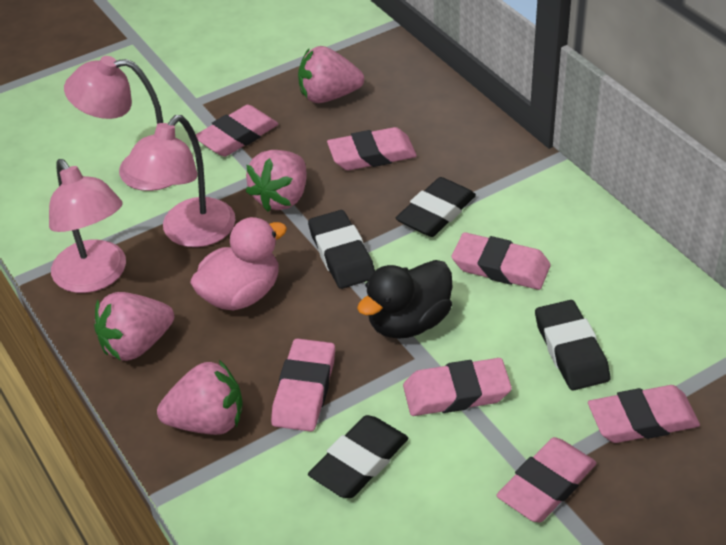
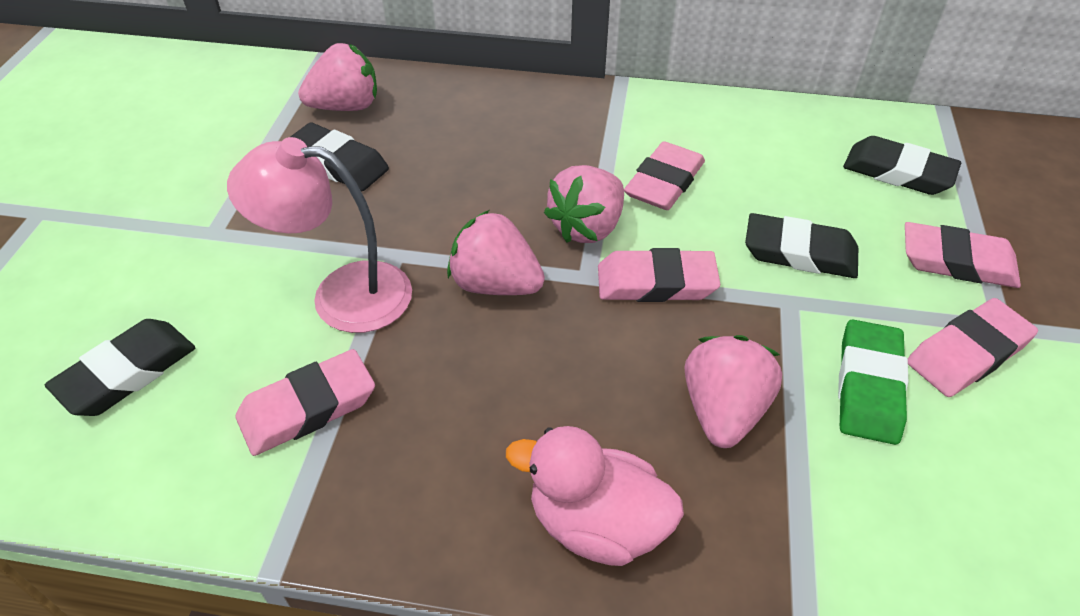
black duck: 1 -> 0
green eraser: 0 -> 1
pink eraser: 7 -> 5
pink lamp: 3 -> 1

